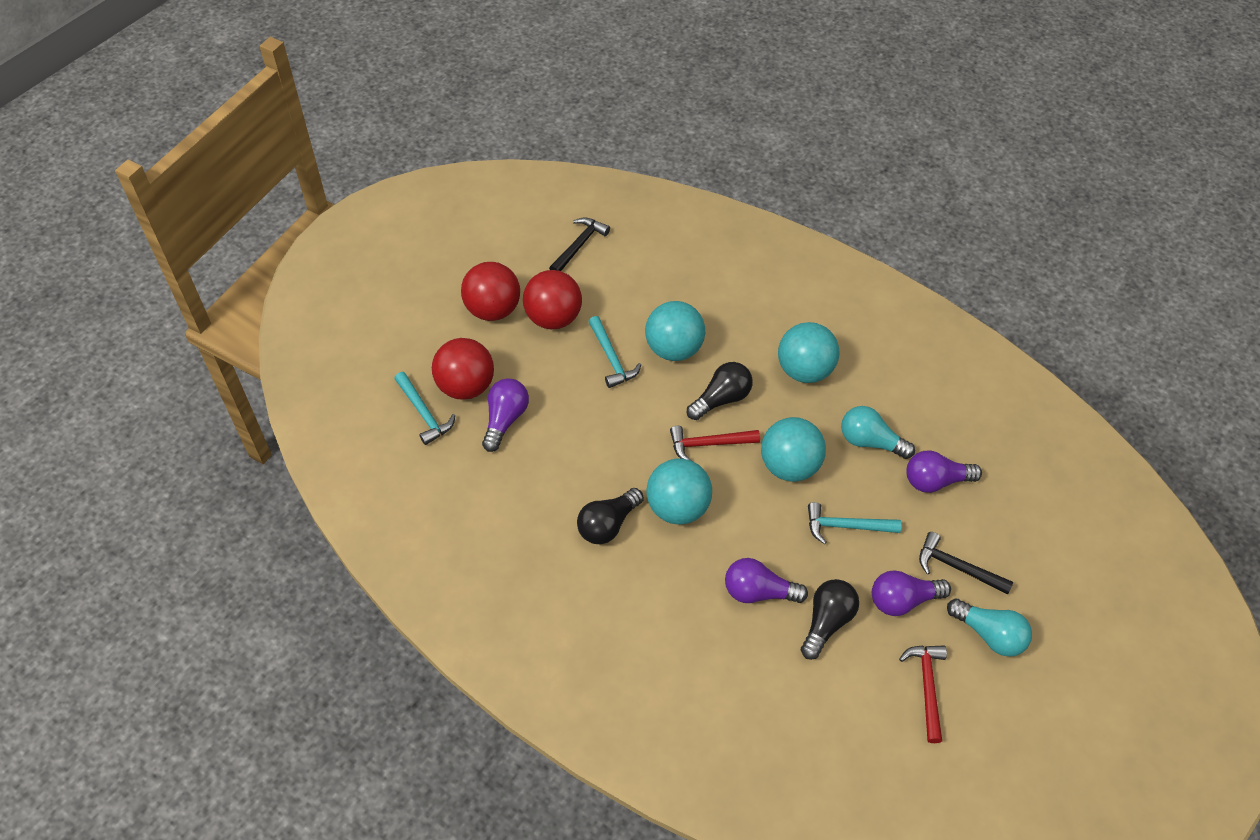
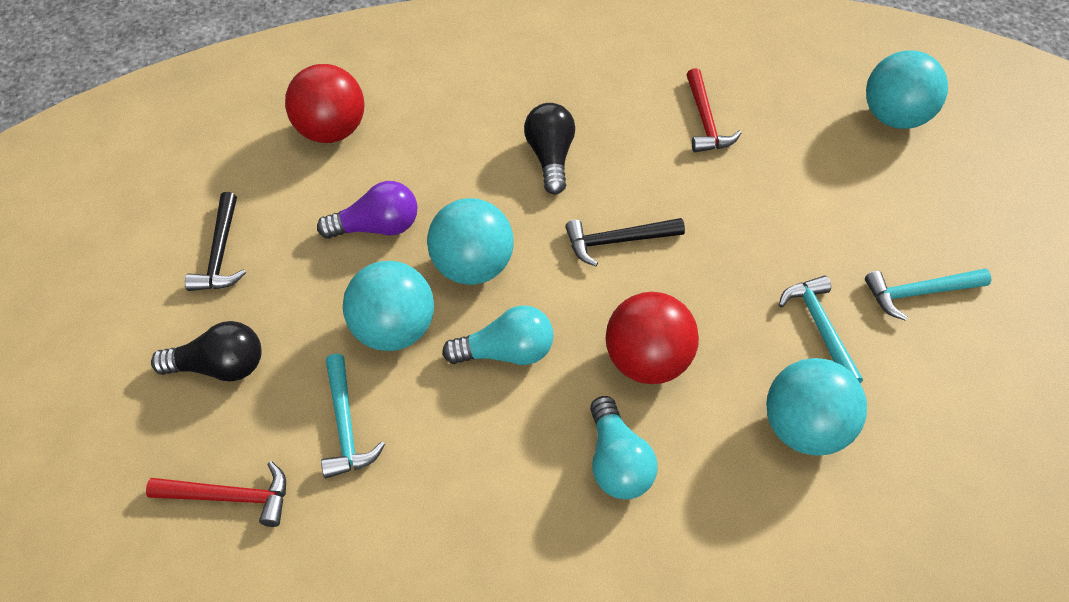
black light bulb: 3 -> 2
purple light bulb: 4 -> 1
red ball: 3 -> 2

